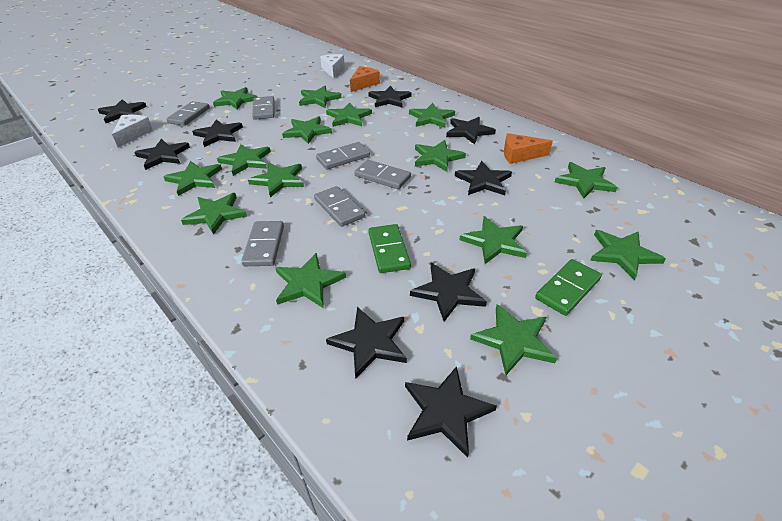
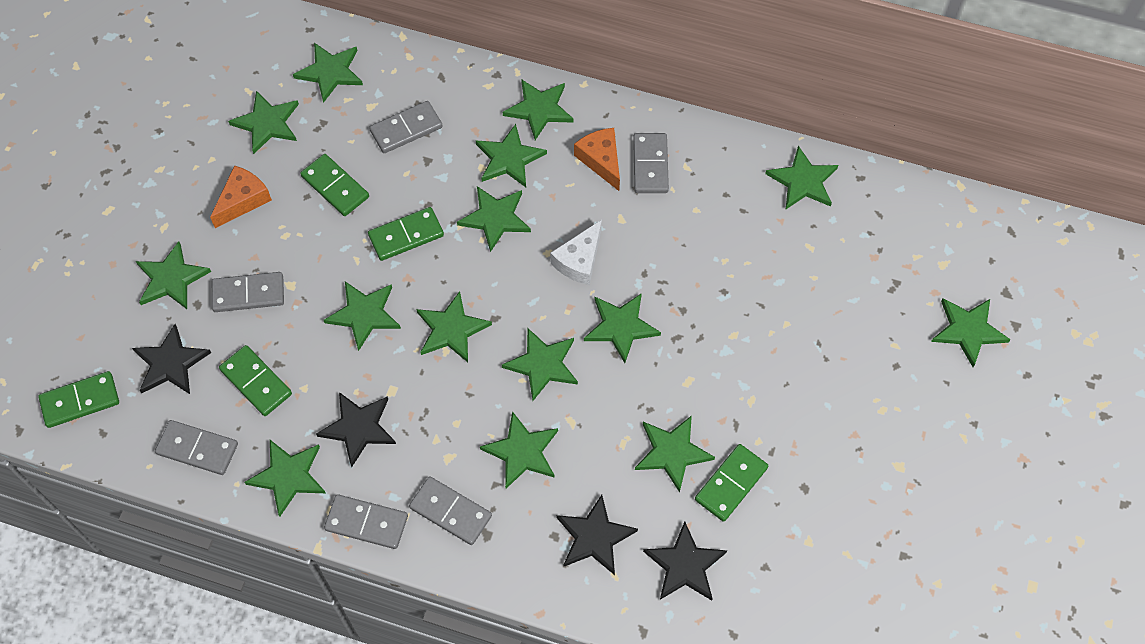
black star: 9 -> 4
green domino: 2 -> 5
white cheese: 2 -> 1

